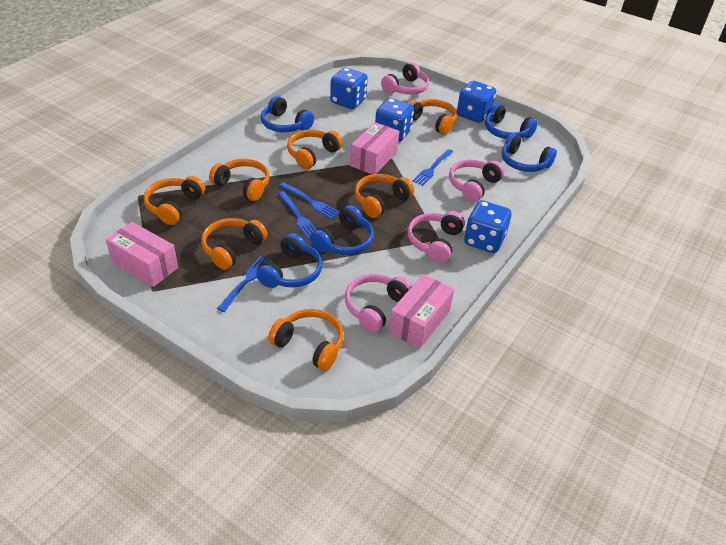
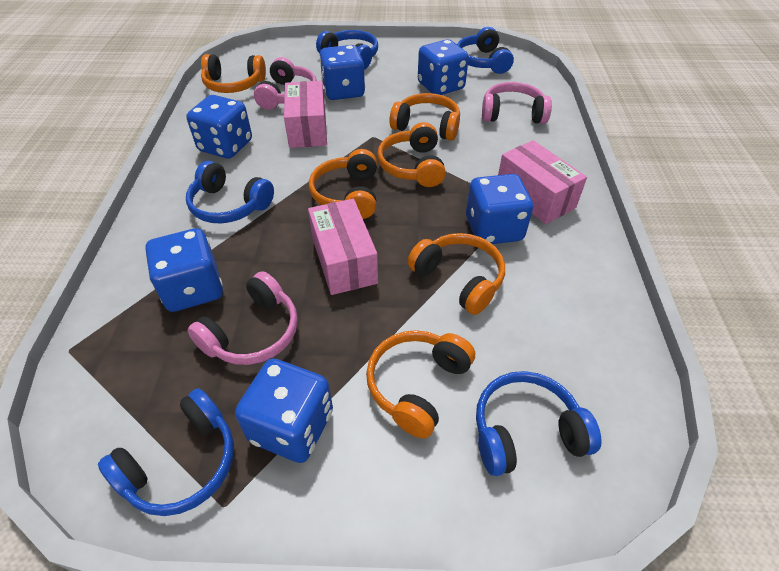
blue dice: 4 -> 6
blue fork: 4 -> 0
orange headphones: 7 -> 6
pink headphones: 4 -> 3

